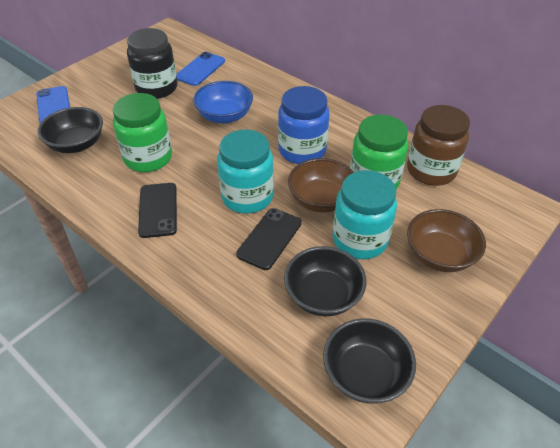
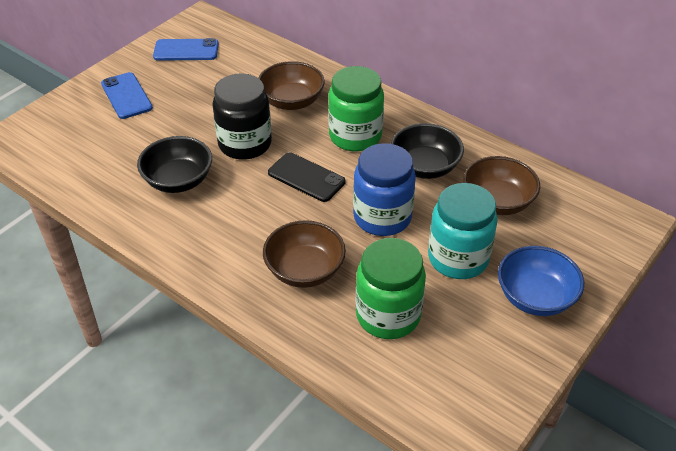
black bowl: 3 -> 2
black phone: 2 -> 1
brown bowl: 2 -> 3
brown jar: 1 -> 0
turquoise jar: 2 -> 1

